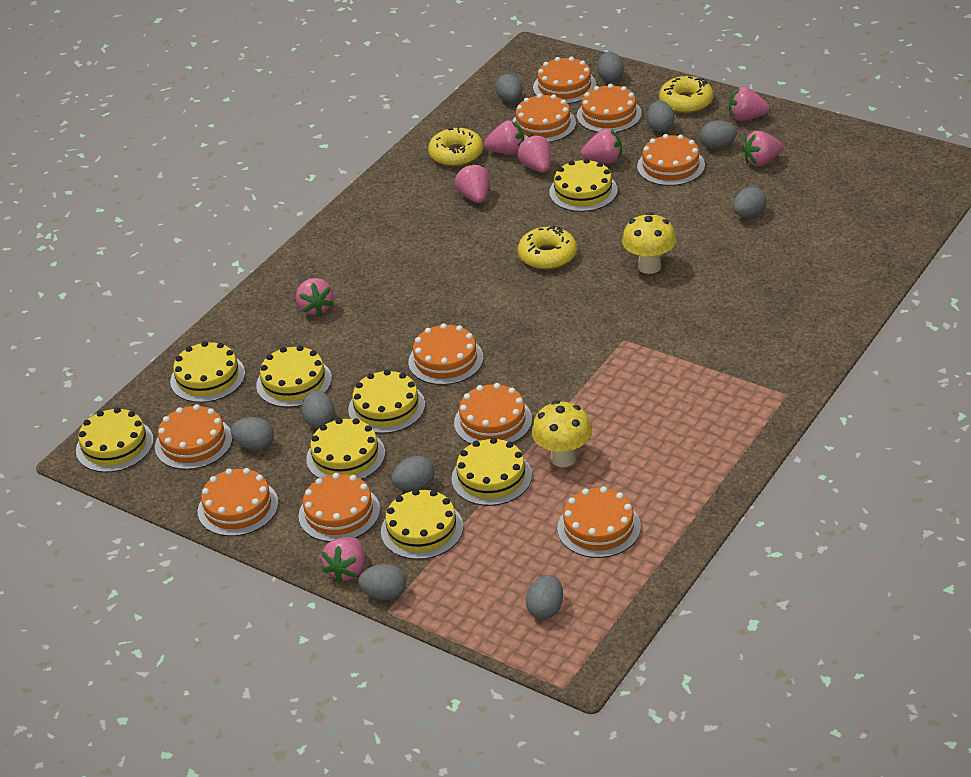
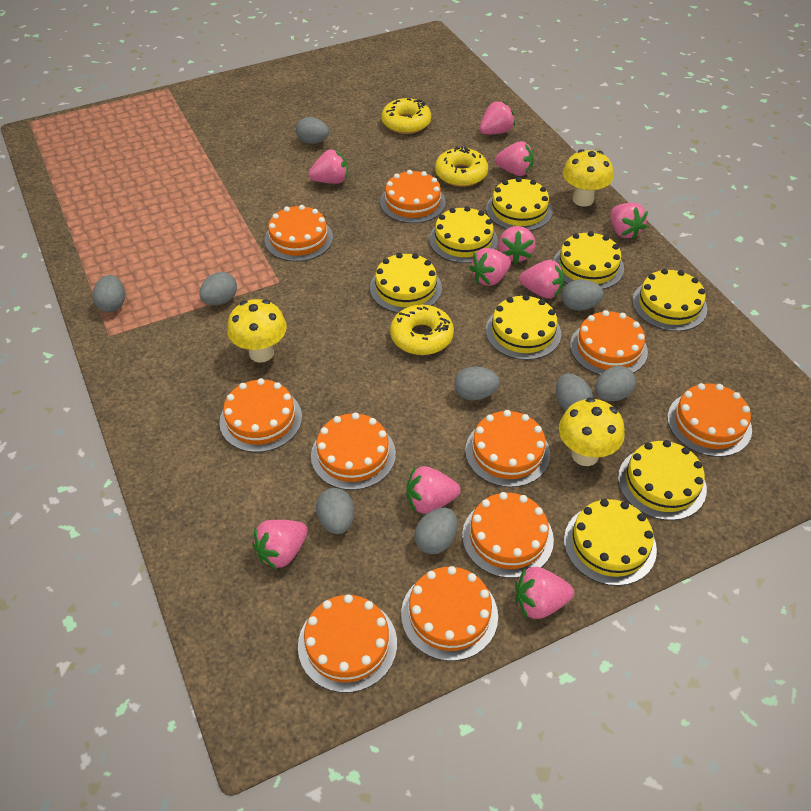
grey egg: 10 -> 9
pink strawberry: 8 -> 10
yellow mushroom: 2 -> 3

